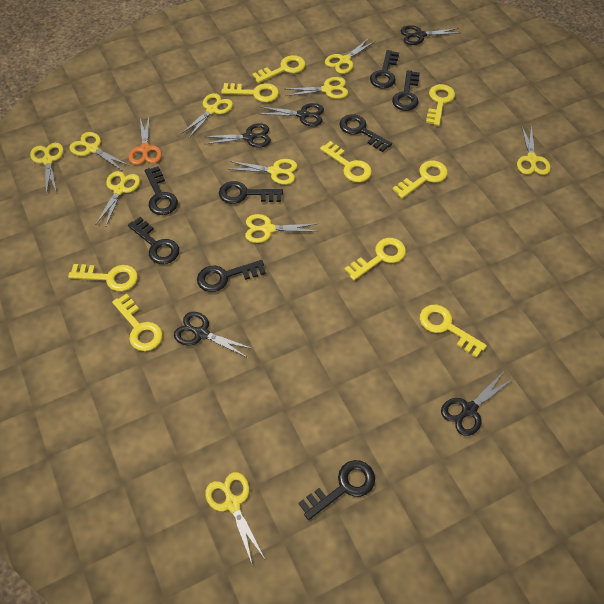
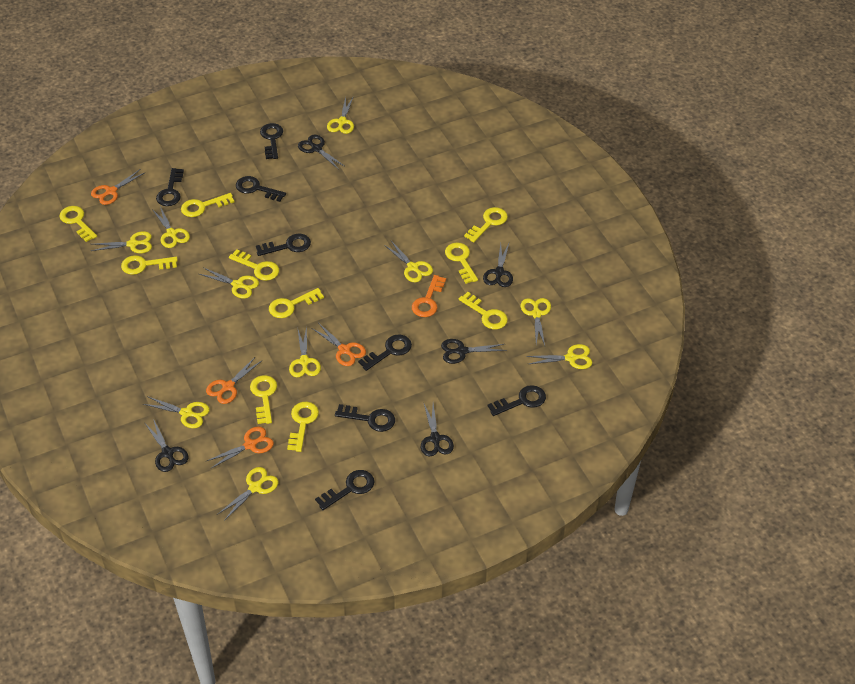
orange key: 0 -> 1
orange scissors: 1 -> 4
yellow key: 9 -> 10

